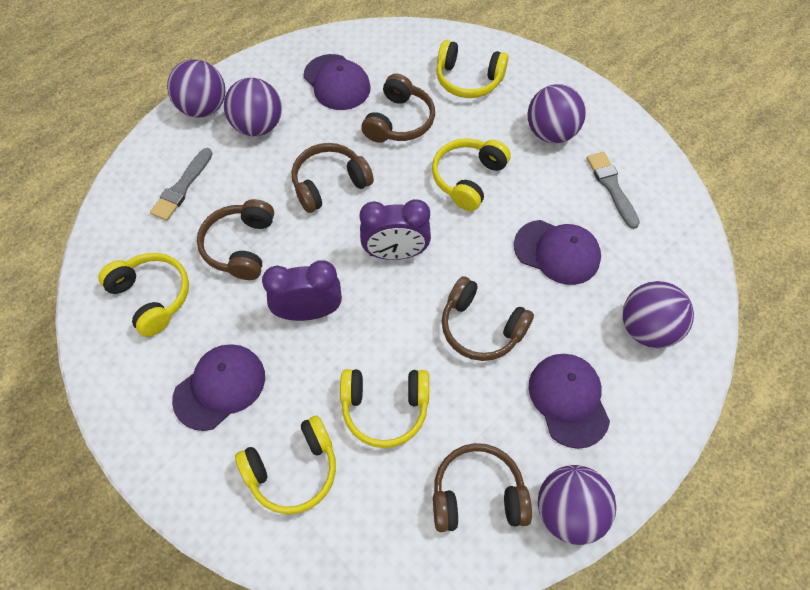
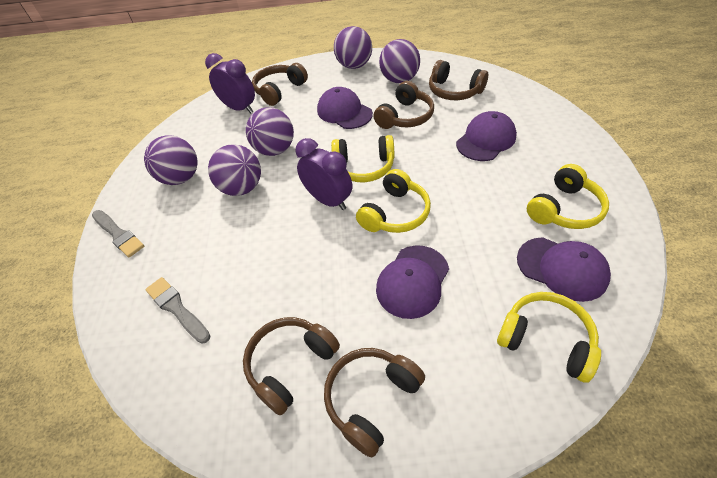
yellow headphones: 5 -> 4

